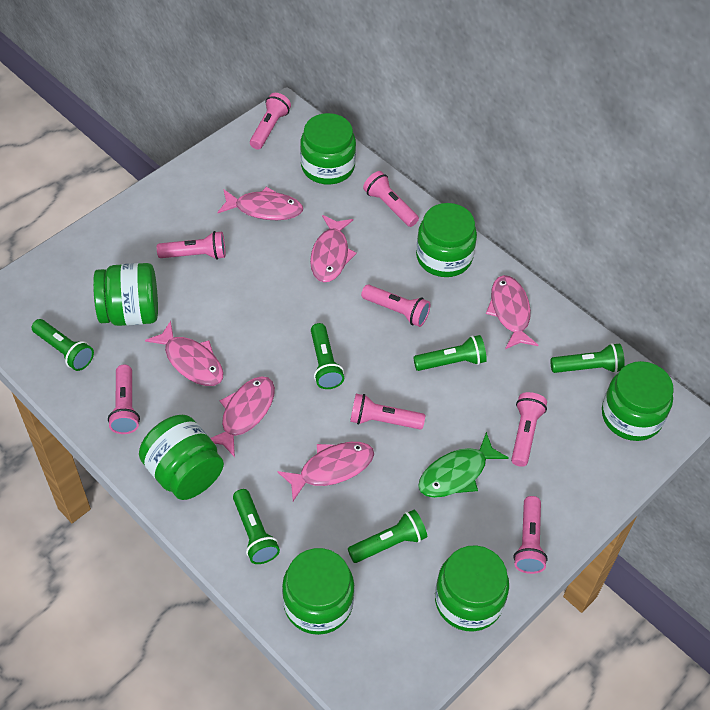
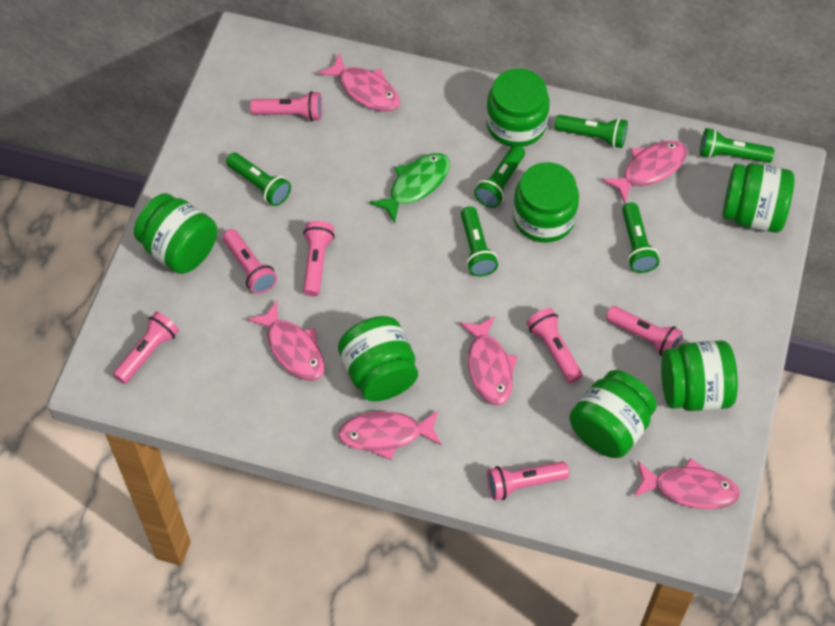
pink flashlight: 8 -> 7

